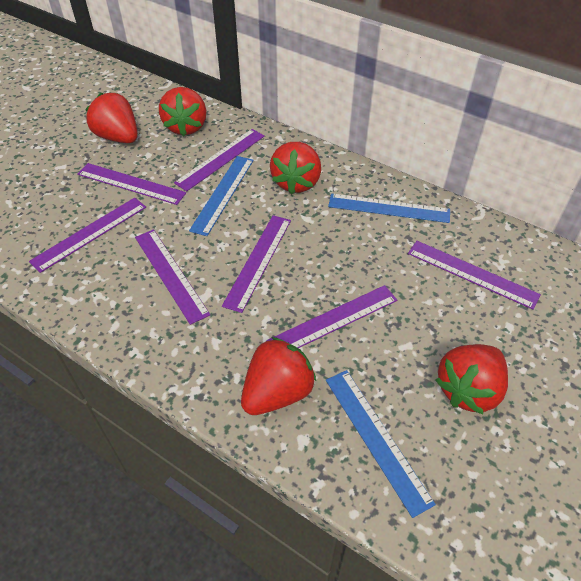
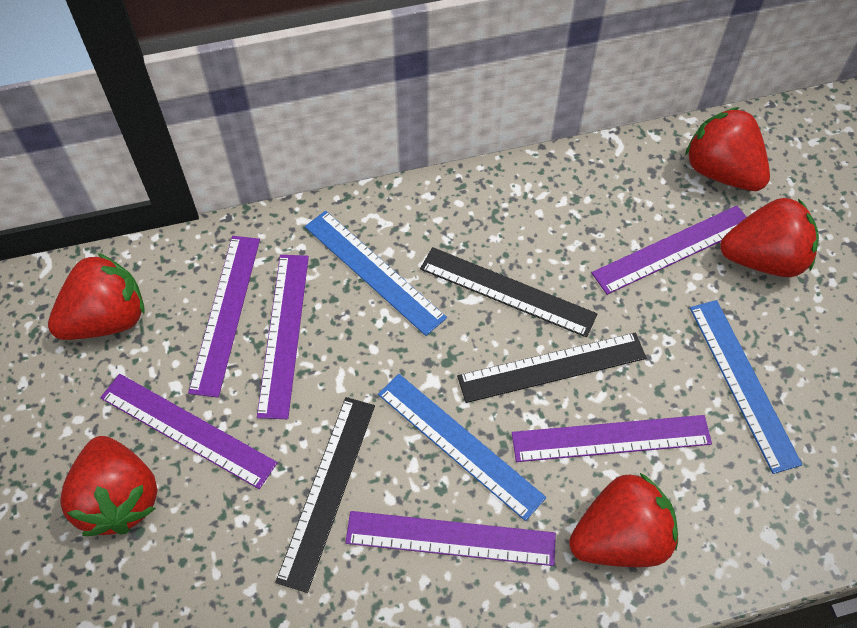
black ruler: 0 -> 3
purple ruler: 7 -> 6

